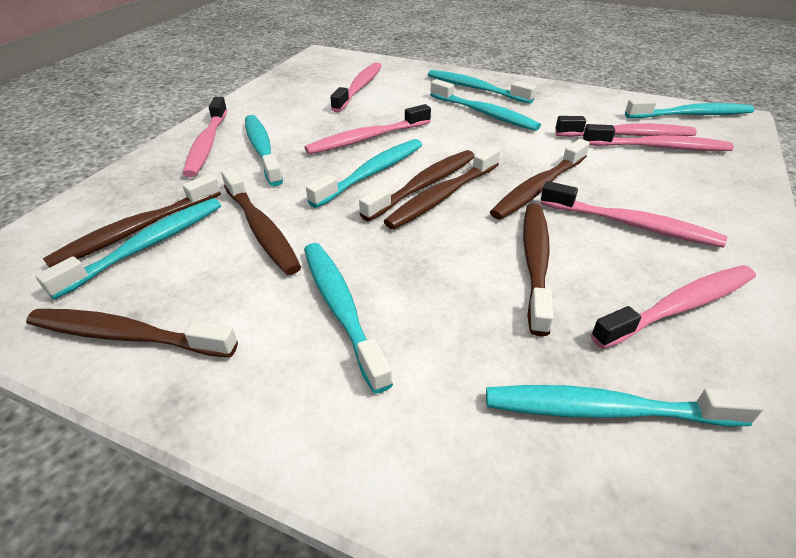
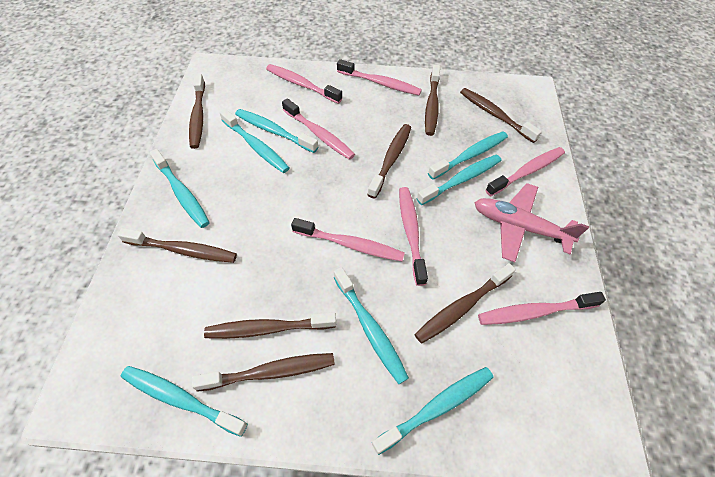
brown toothbrush: 7 -> 8
pink plane: 0 -> 1

